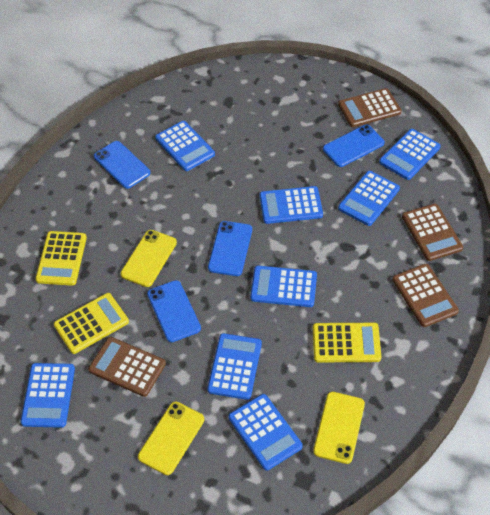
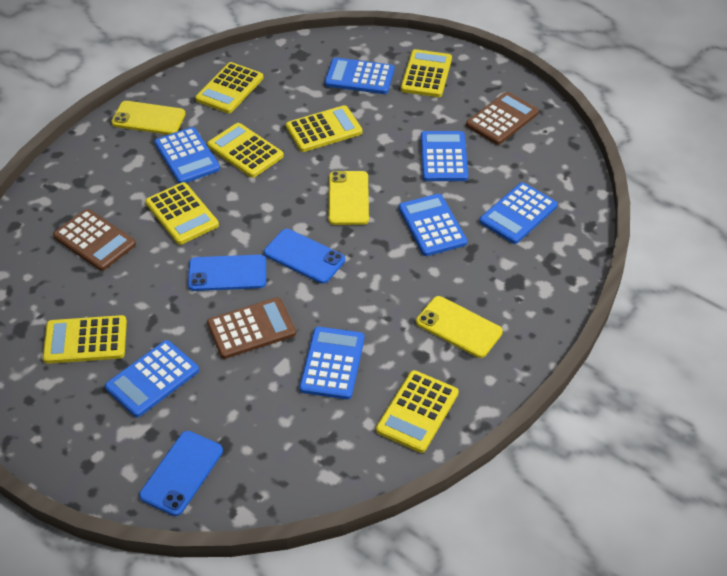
blue calculator: 8 -> 7
blue phone: 4 -> 3
brown calculator: 4 -> 3
yellow calculator: 3 -> 7

